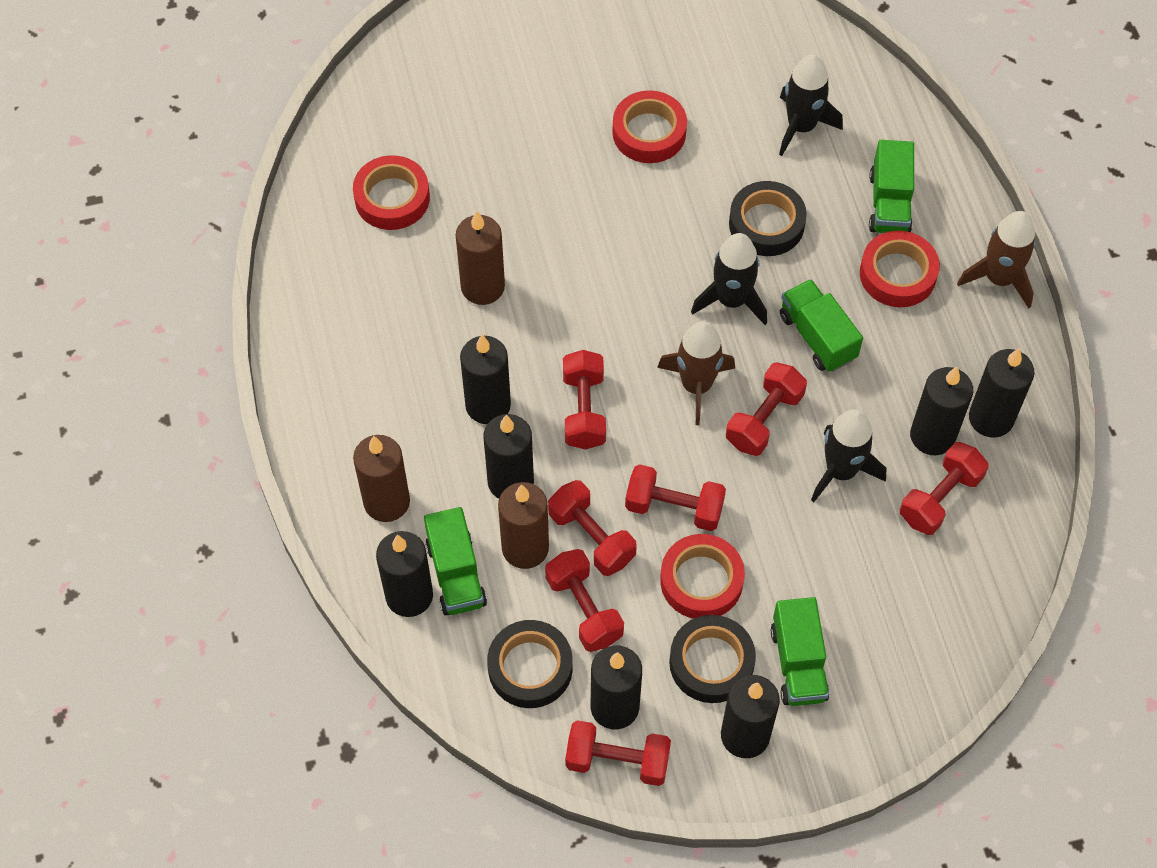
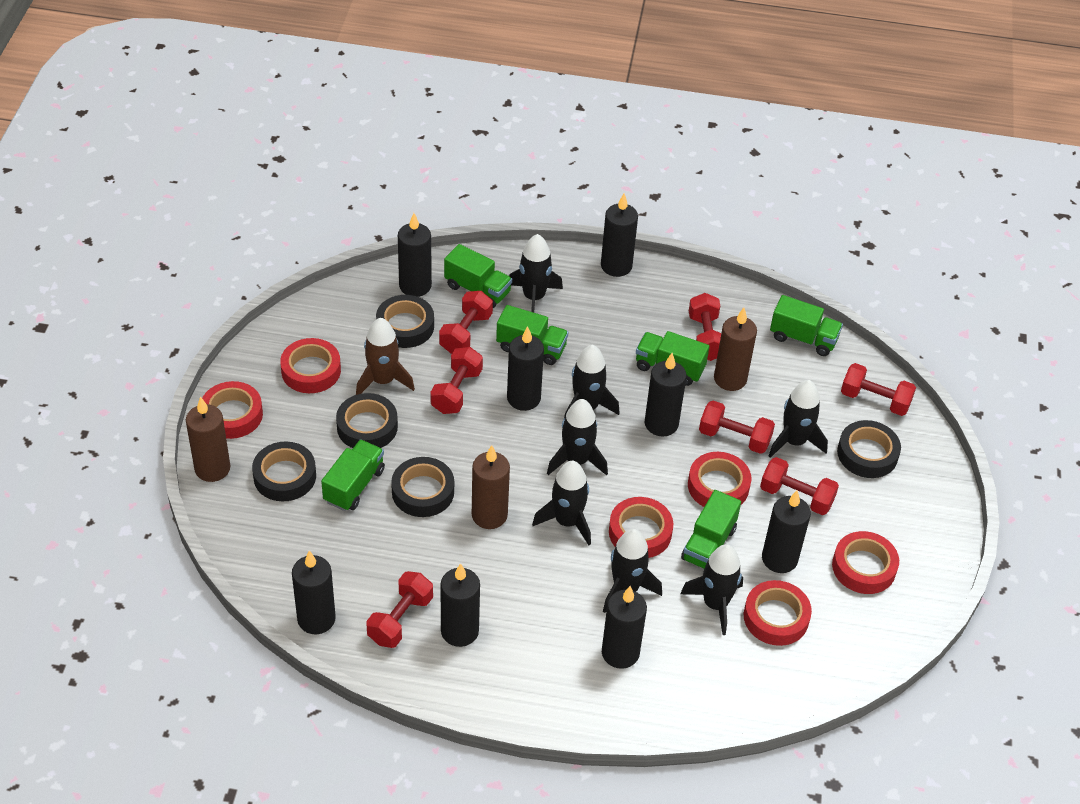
black candle: 7 -> 8
black rocket: 3 -> 7
black tape: 3 -> 5
brown rocket: 2 -> 1
green truck: 4 -> 6
red tape: 4 -> 6

